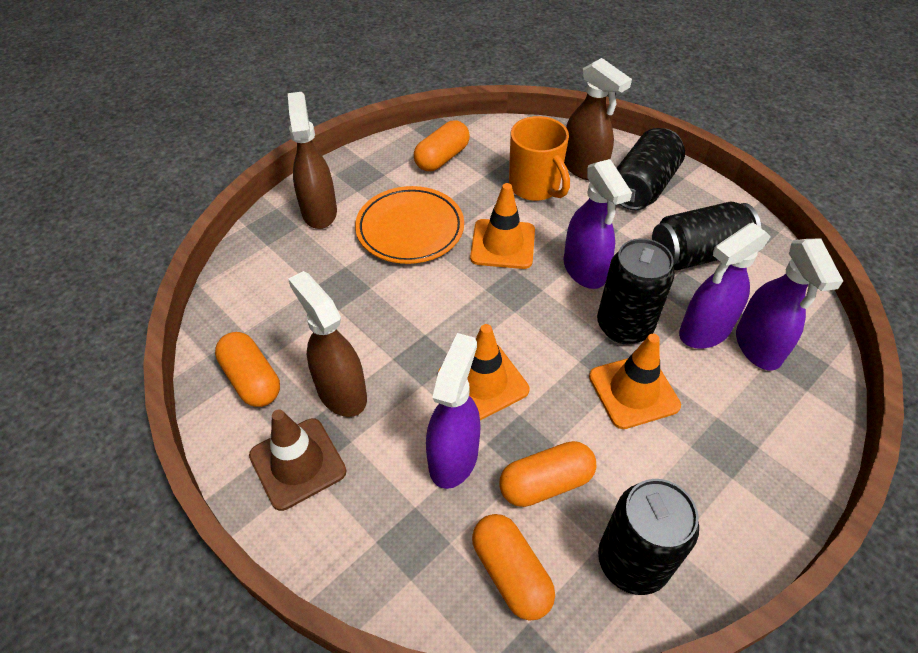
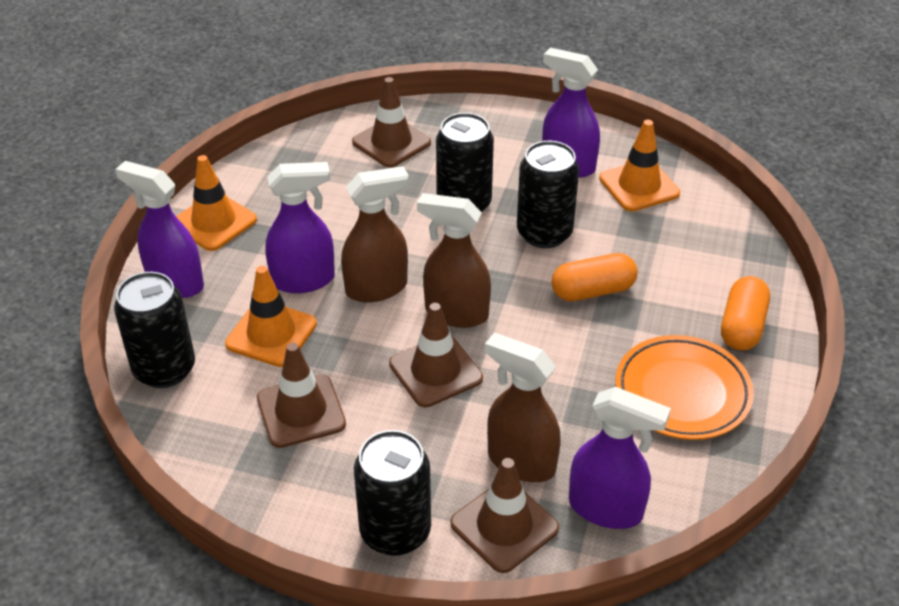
brown traffic cone: 1 -> 4
orange capsule: 4 -> 2
orange mug: 1 -> 0

